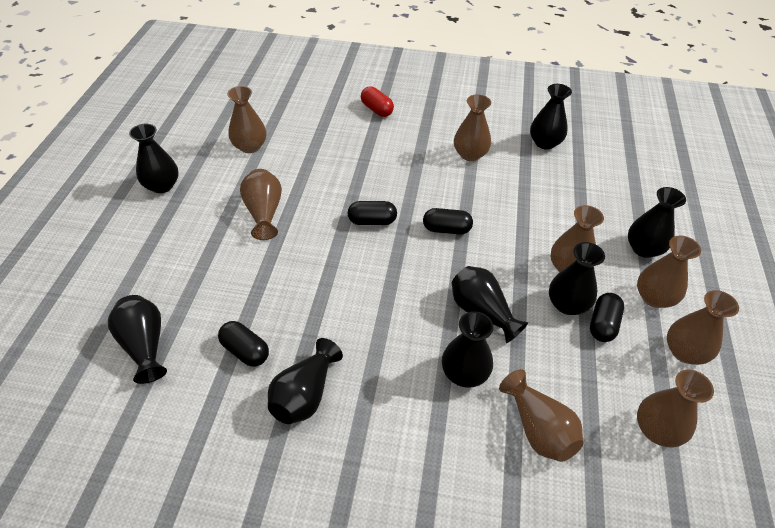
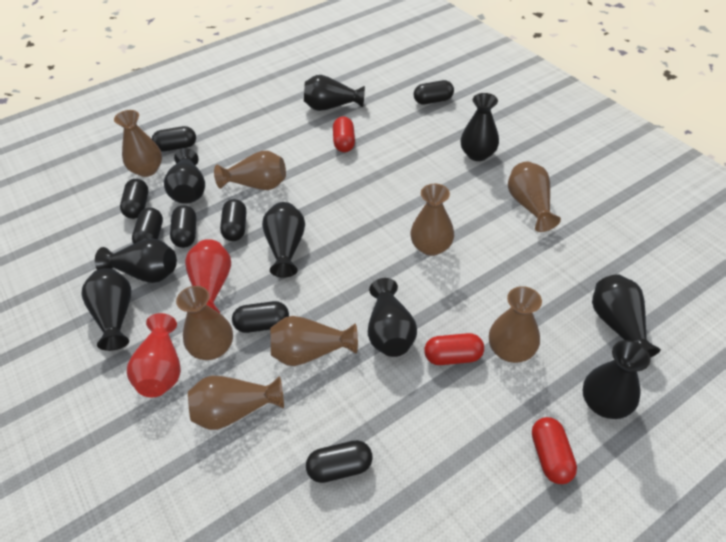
black capsule: 4 -> 8
black vase: 8 -> 9
red capsule: 1 -> 3
red vase: 0 -> 2

